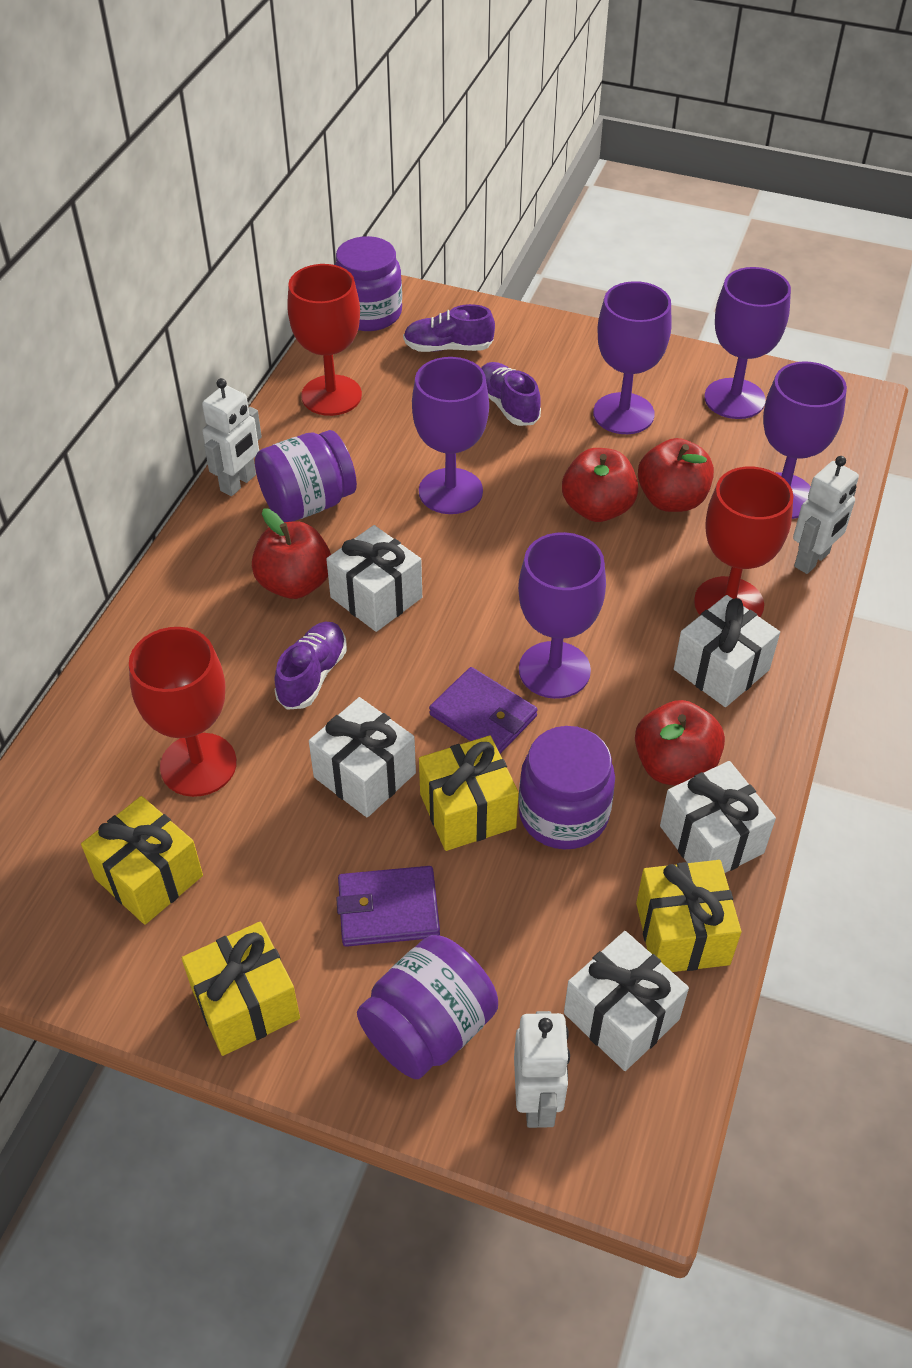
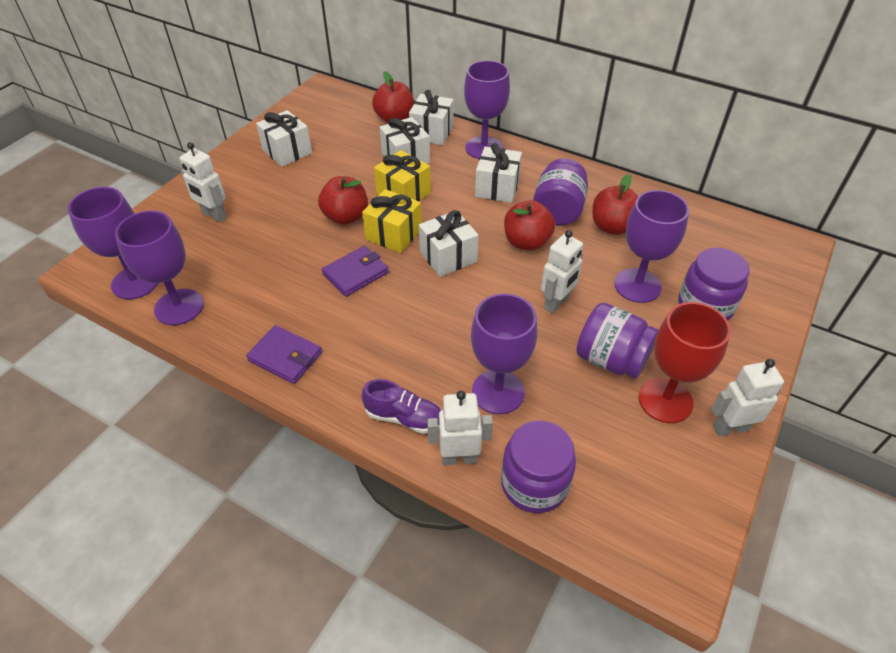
purple shoe: 3 -> 1
red goblet: 3 -> 1
white robot: 3 -> 4
yellow gift: 4 -> 2

